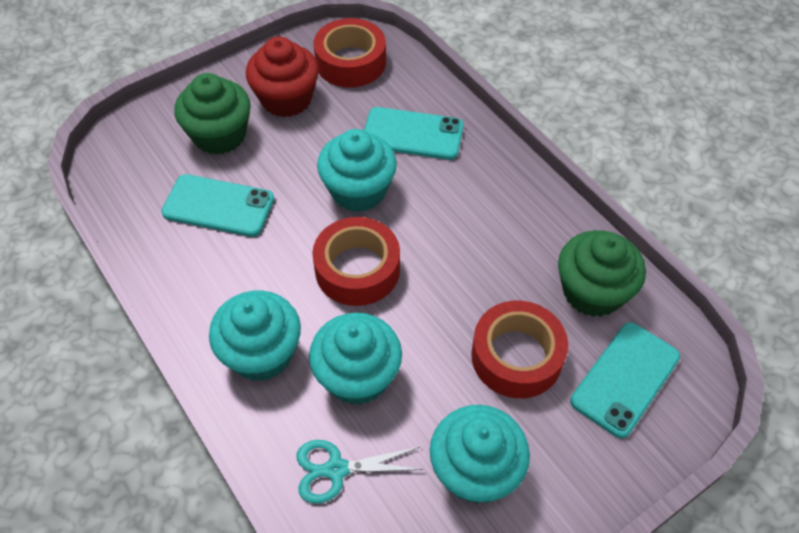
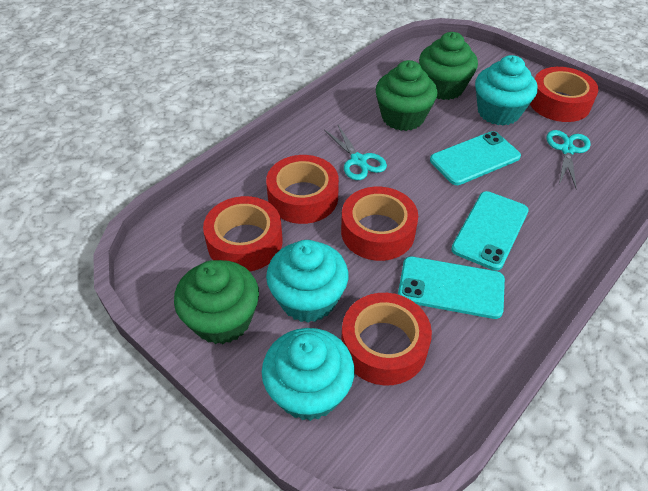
green cupcake: 2 -> 3
red cupcake: 1 -> 0
red tape: 3 -> 5
turquoise cupcake: 4 -> 3
turquoise scissors: 1 -> 2

